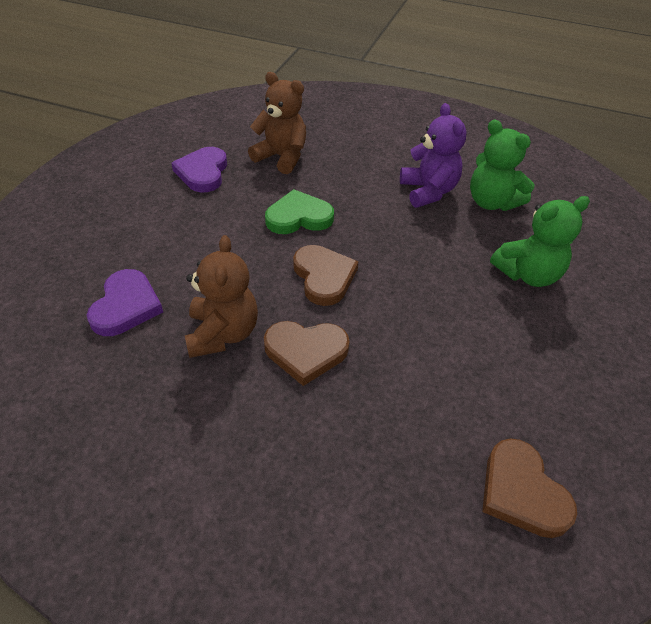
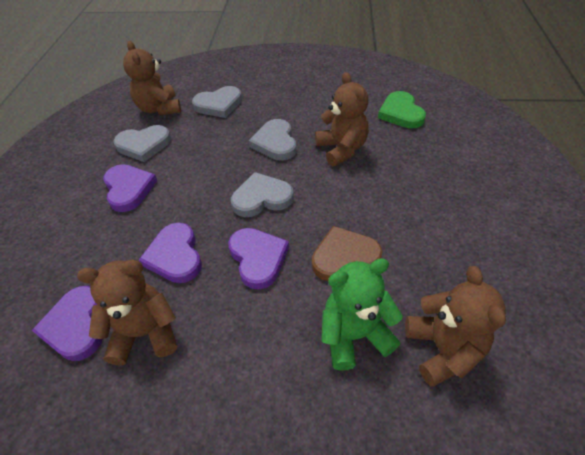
brown heart: 3 -> 1
brown teddy bear: 2 -> 4
green teddy bear: 2 -> 1
grey heart: 0 -> 4
purple heart: 2 -> 4
purple teddy bear: 1 -> 0

